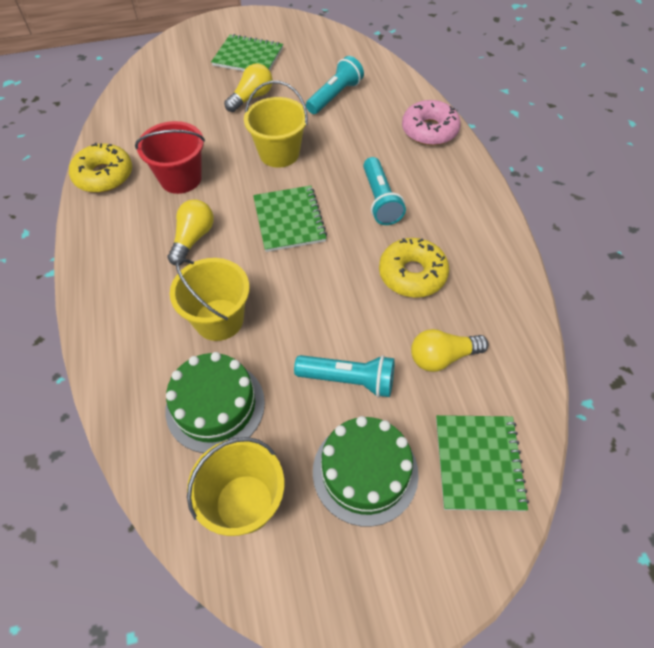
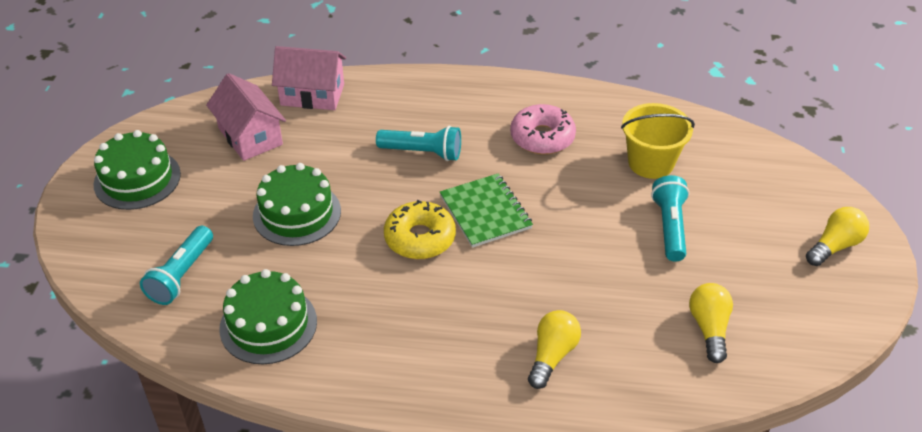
green cake: 2 -> 3
green notebook: 3 -> 1
pink house: 0 -> 2
red bucket: 1 -> 0
yellow bucket: 3 -> 1
yellow donut: 2 -> 1

